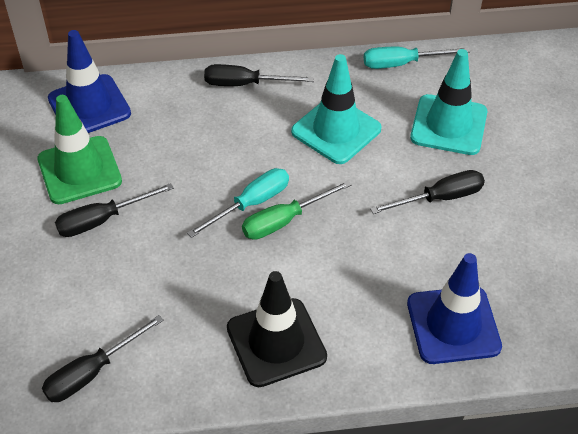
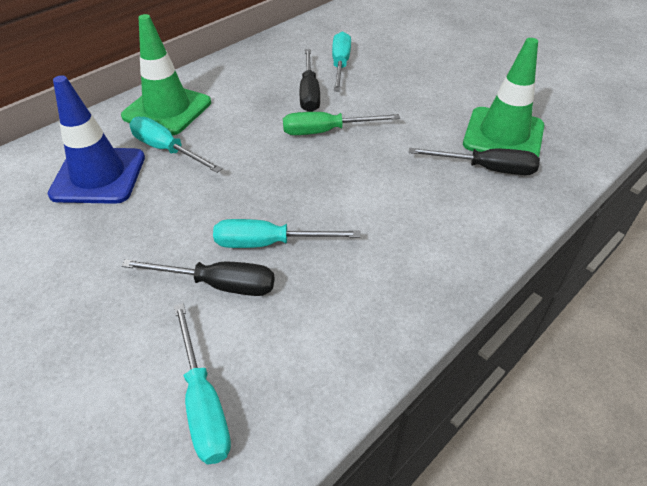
black screwdriver: 4 -> 3
black traffic cone: 1 -> 0
blue traffic cone: 2 -> 1
green traffic cone: 1 -> 2
turquoise screwdriver: 2 -> 4
turquoise traffic cone: 2 -> 0

